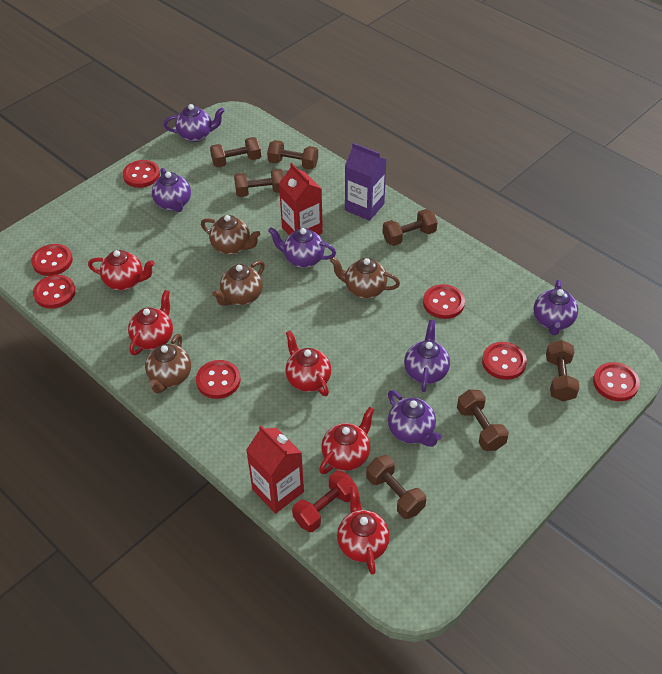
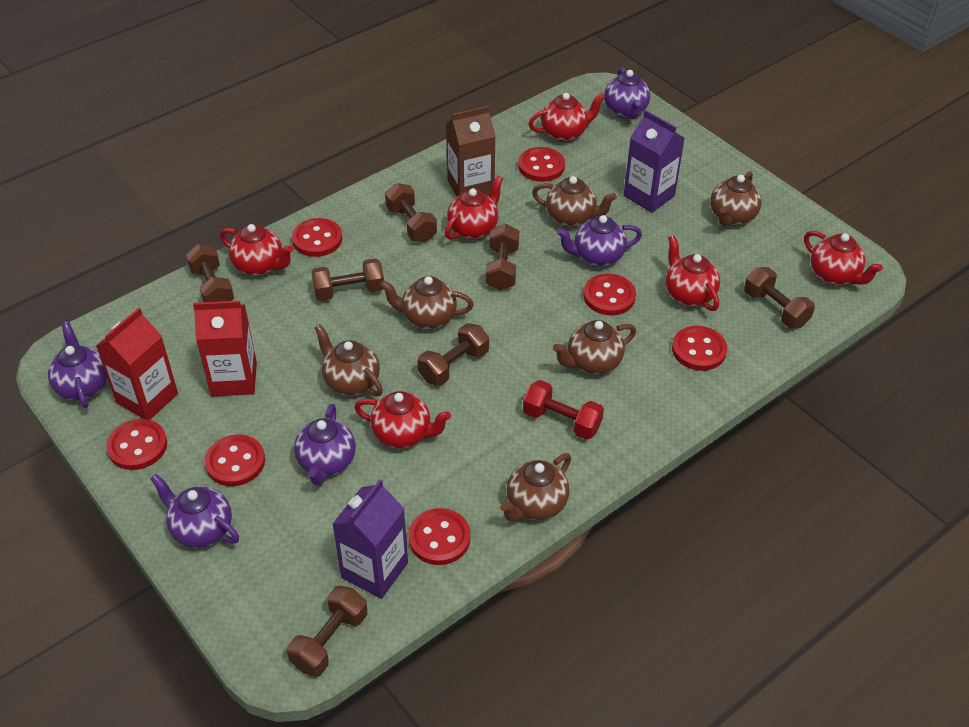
brown carton: 0 -> 1
brown teapot: 4 -> 6
purple carton: 1 -> 2
purple teapot: 6 -> 5
red teapot: 5 -> 6

